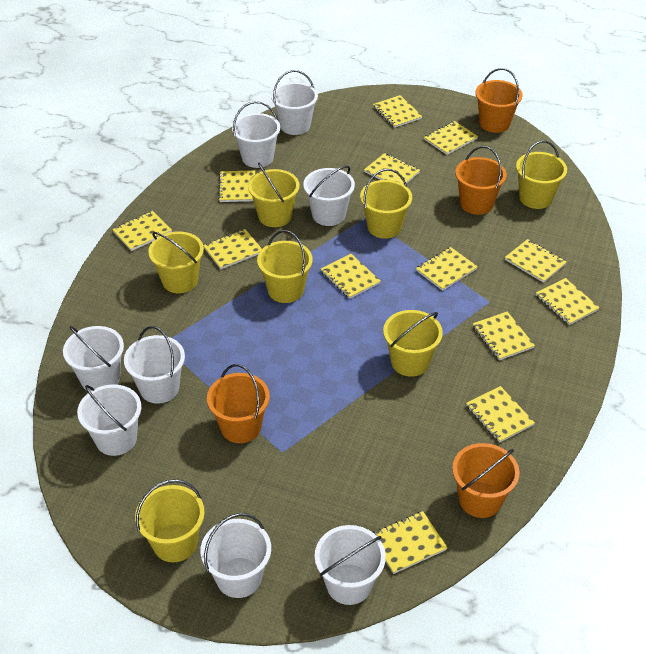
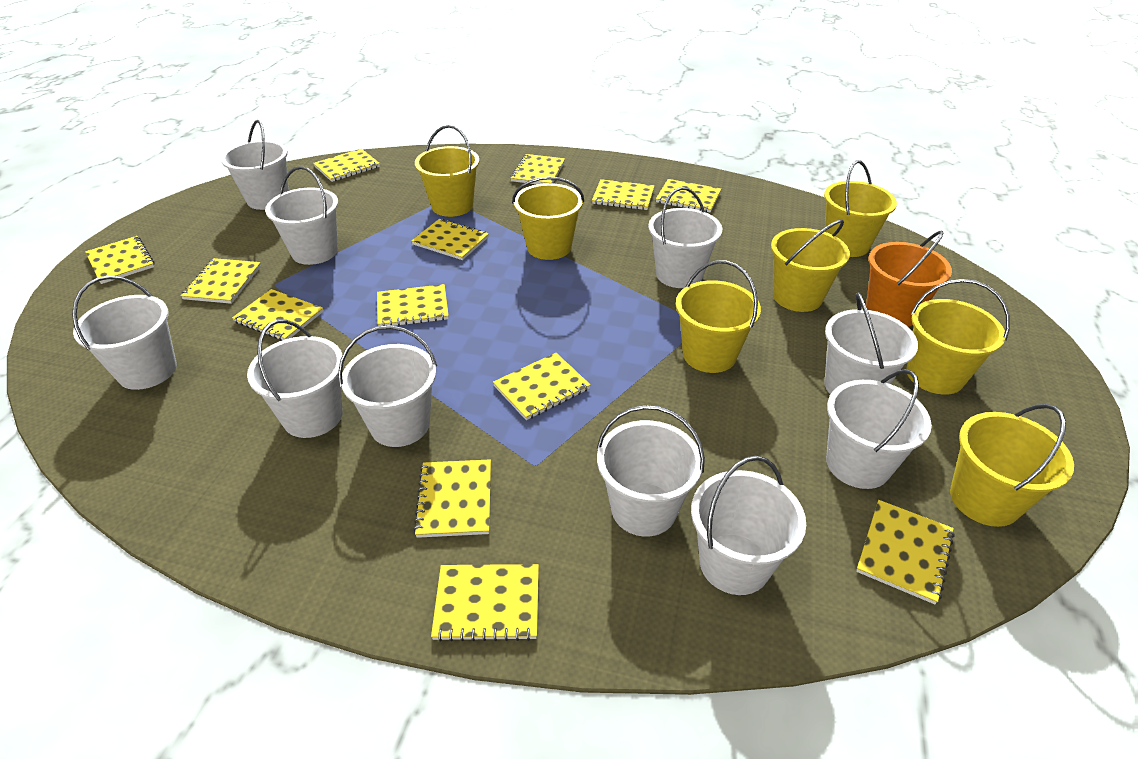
orange bucket: 4 -> 1
white bucket: 8 -> 10

